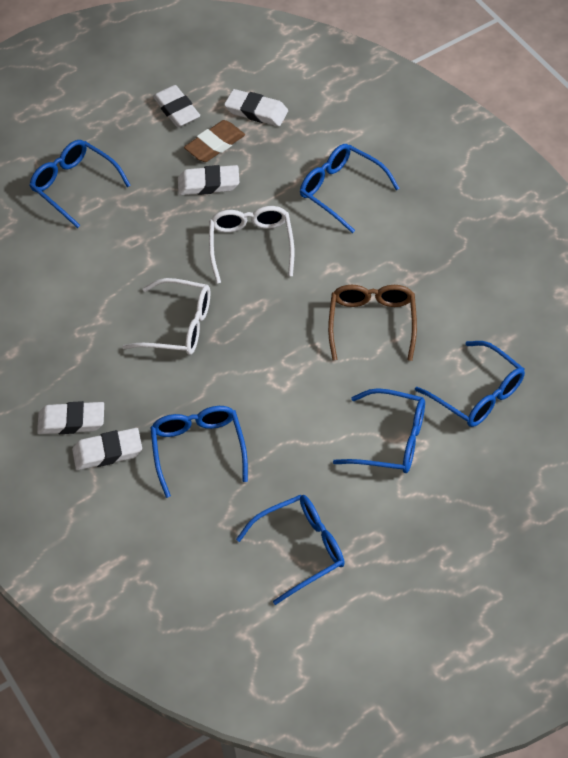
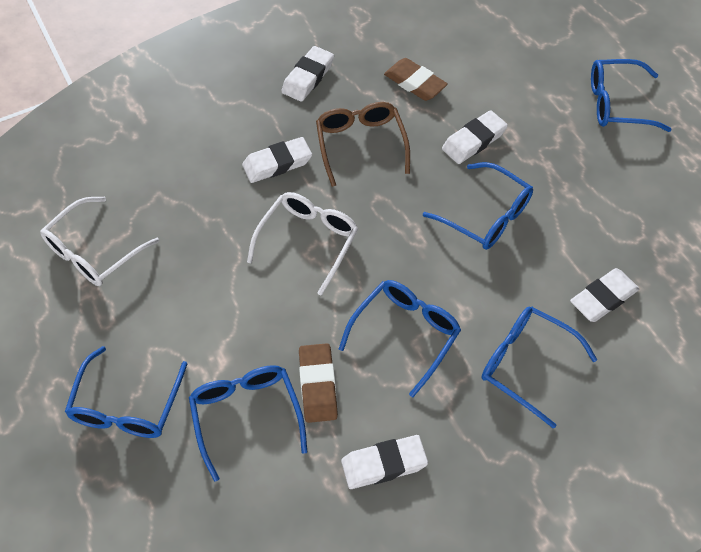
brown eraser: 1 -> 2

